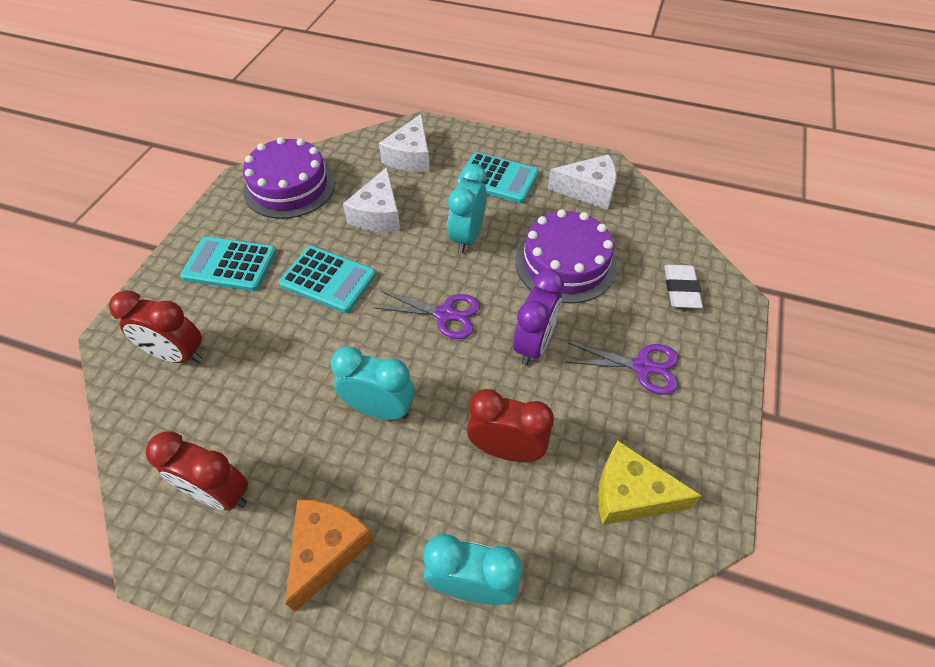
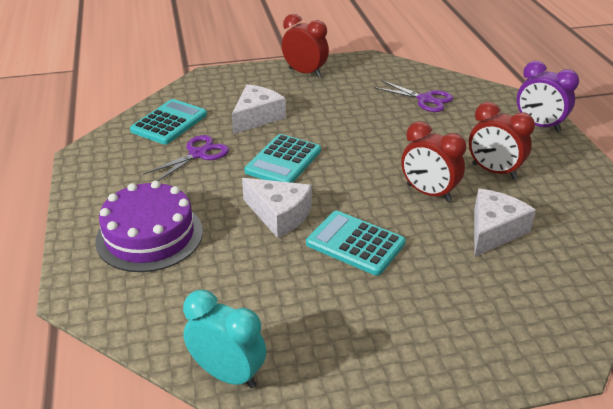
orange cheese: 1 -> 0
purple cake: 2 -> 1
turquoise clock: 3 -> 1
white eraser: 1 -> 0
yellow cheese: 1 -> 0

